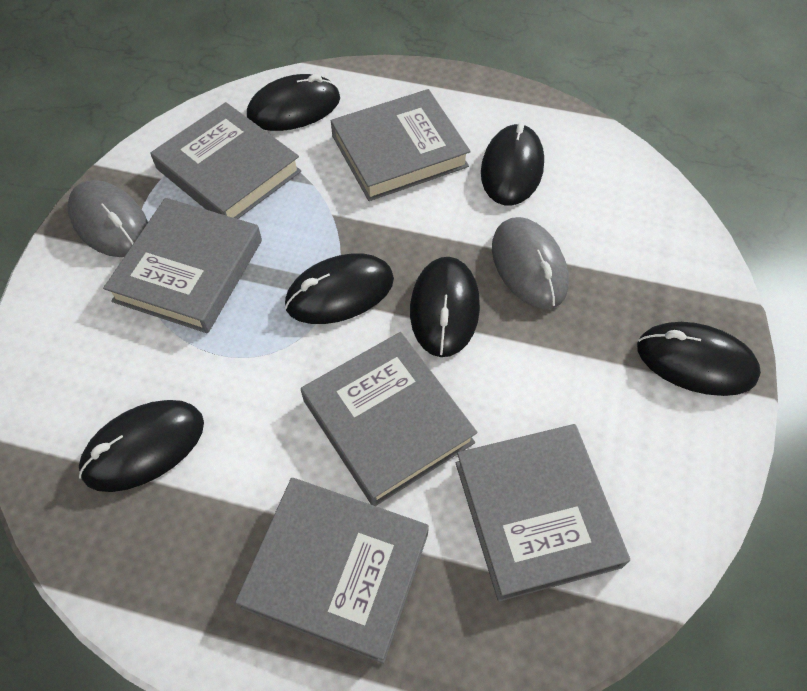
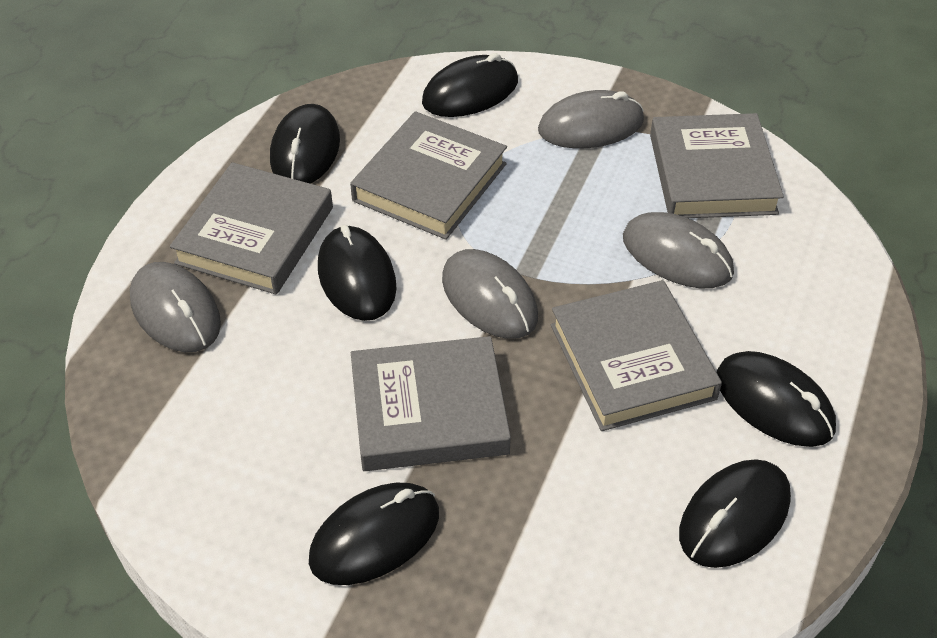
grey book: 6 -> 5
grey mouse: 2 -> 4

